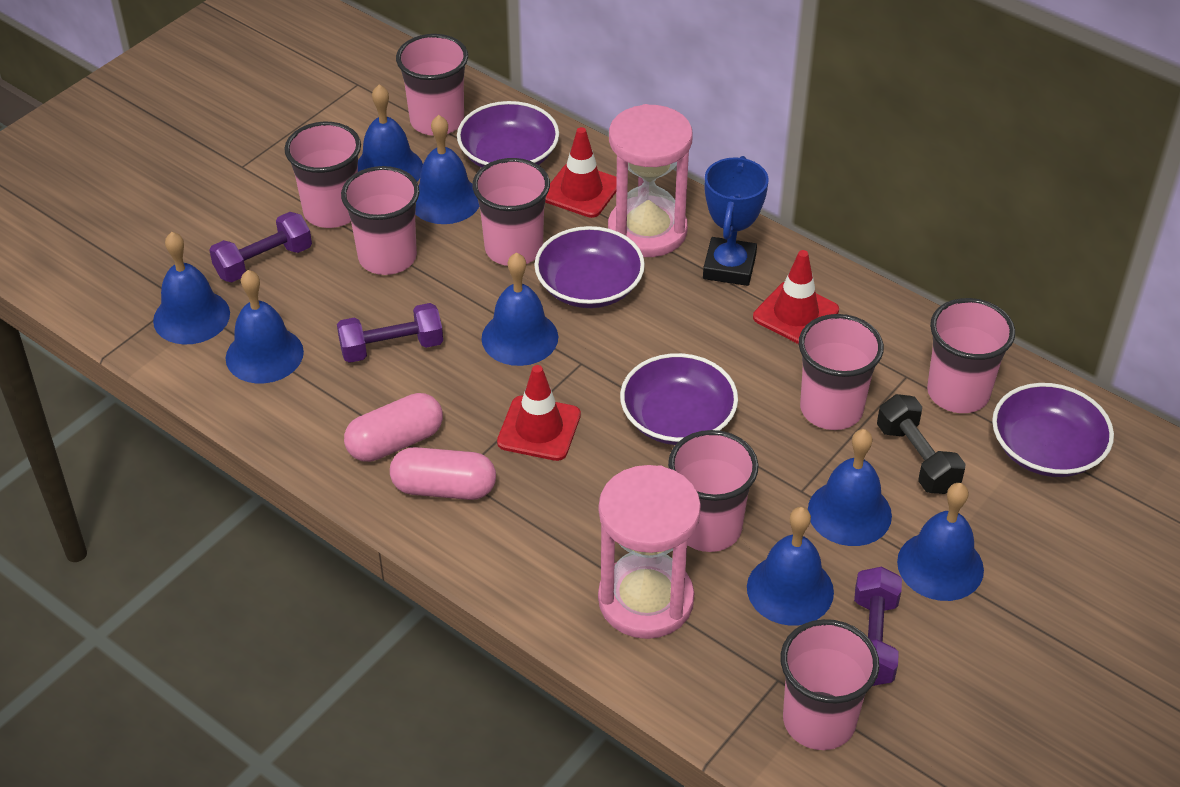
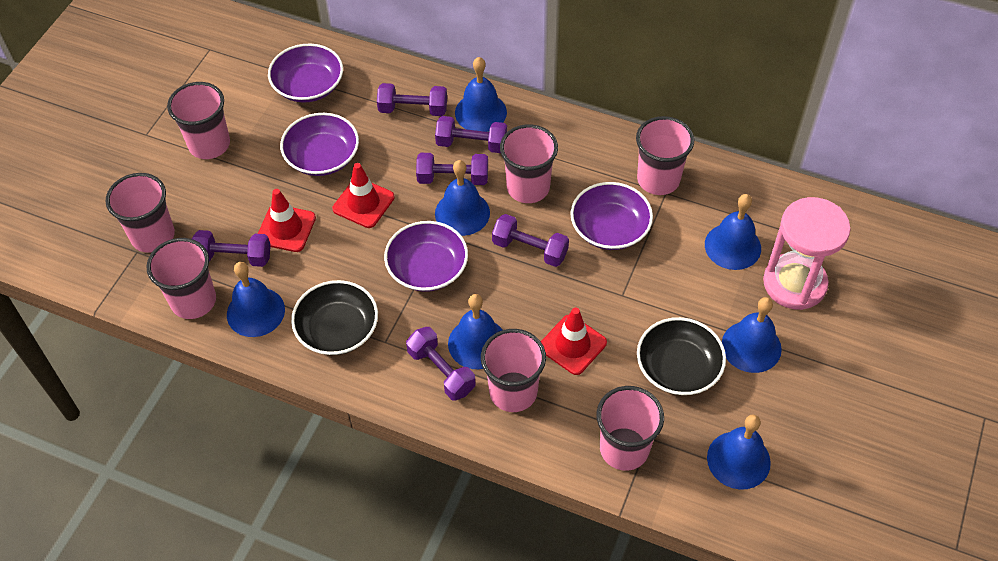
black bowl: 0 -> 2
black dumbbell: 1 -> 0
blue bell: 8 -> 7
blue trophy: 1 -> 0
pink capsule: 2 -> 0
pink cup: 8 -> 7
pink hourglass: 2 -> 1
purple dumbbell: 3 -> 6

